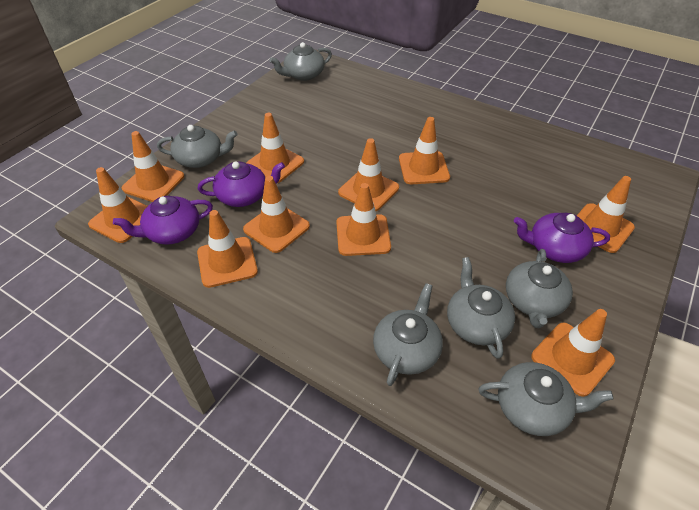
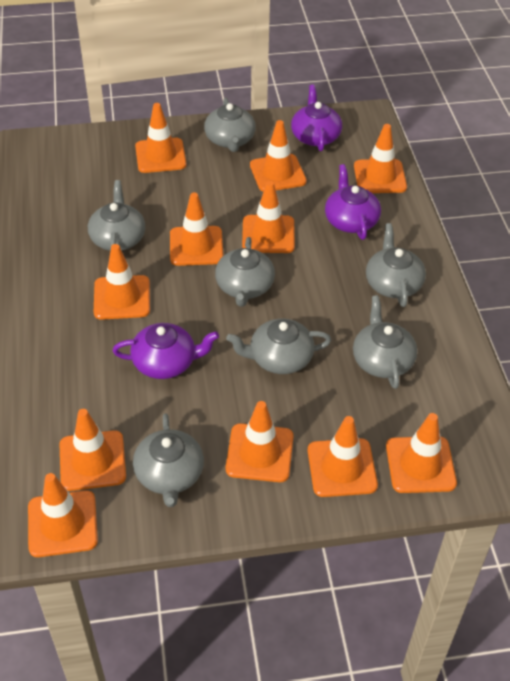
grey teapot: 6 -> 7
orange traffic cone: 10 -> 11

